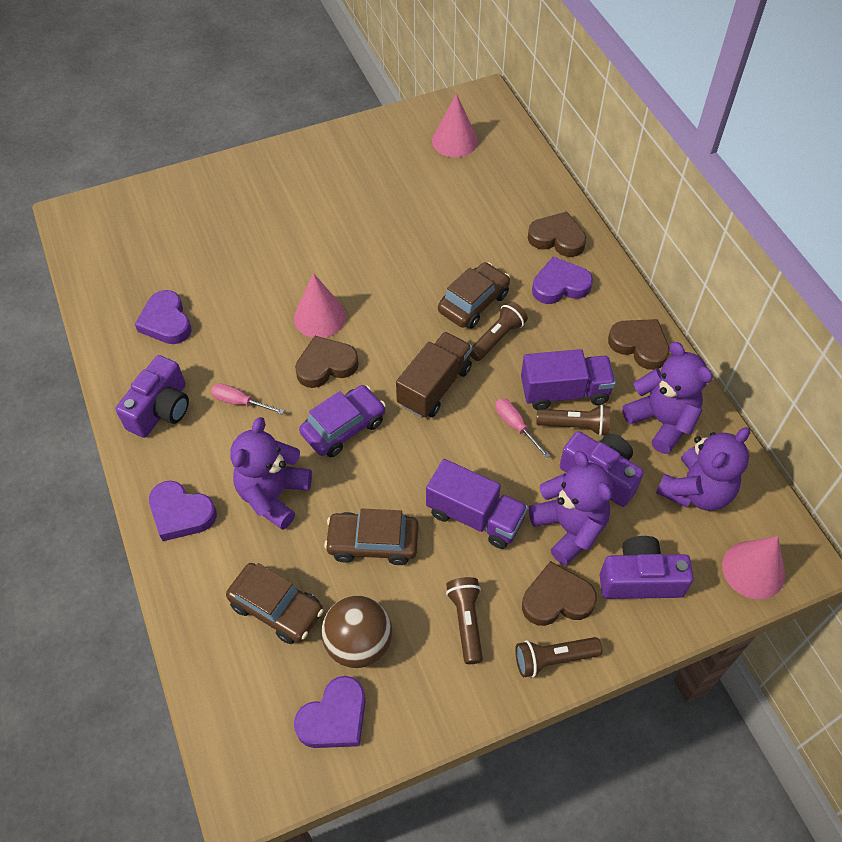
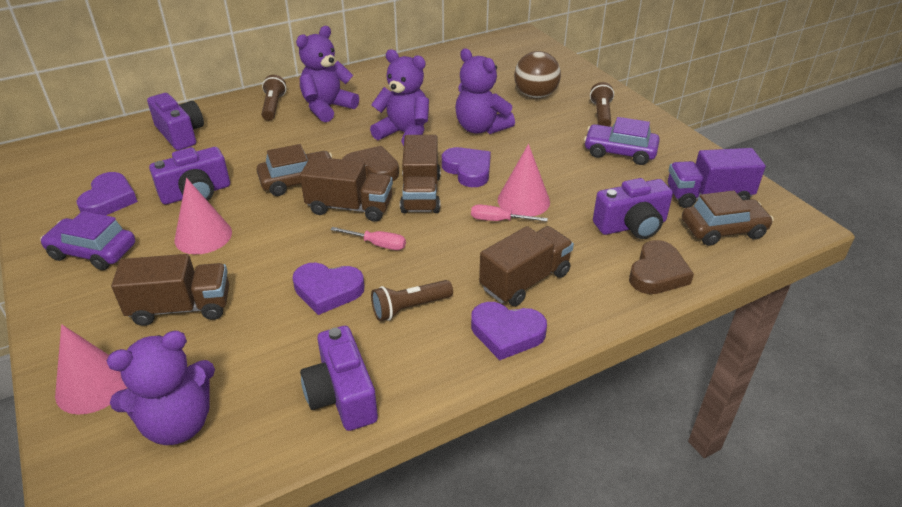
brown car: 3 -> 2
brown flashlight: 4 -> 3
brown heart: 4 -> 2
brown truck: 1 -> 4
purple camera: 3 -> 4
purple car: 1 -> 2
purple truck: 2 -> 1

